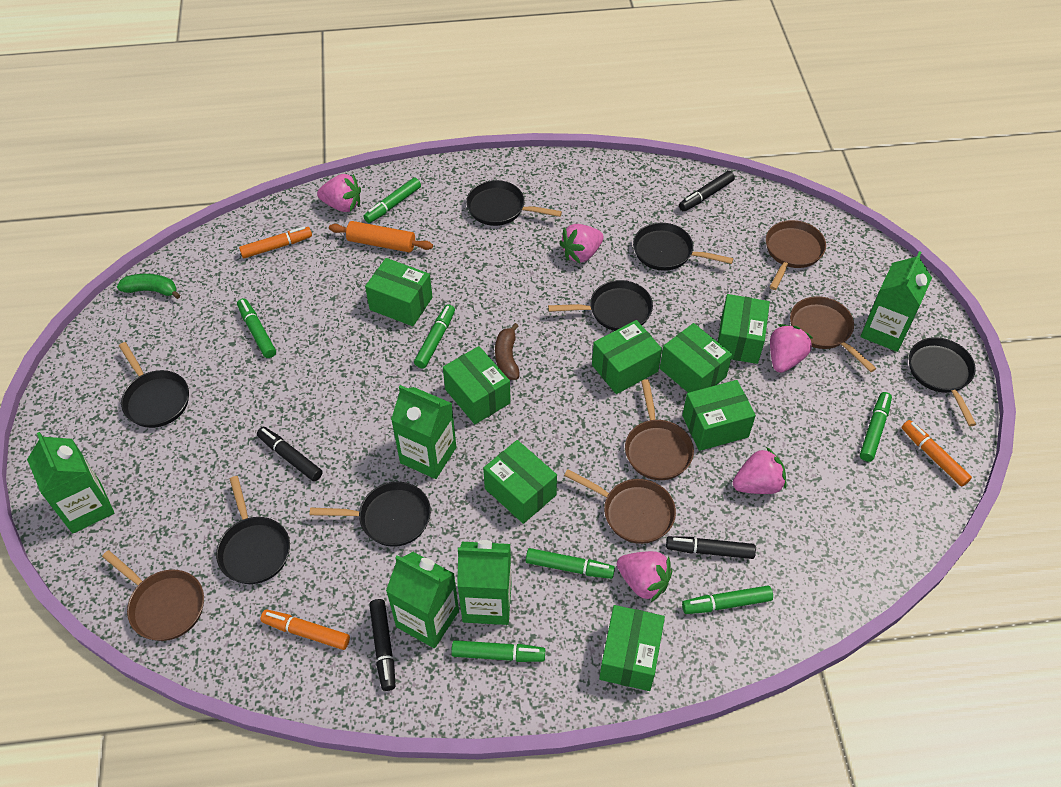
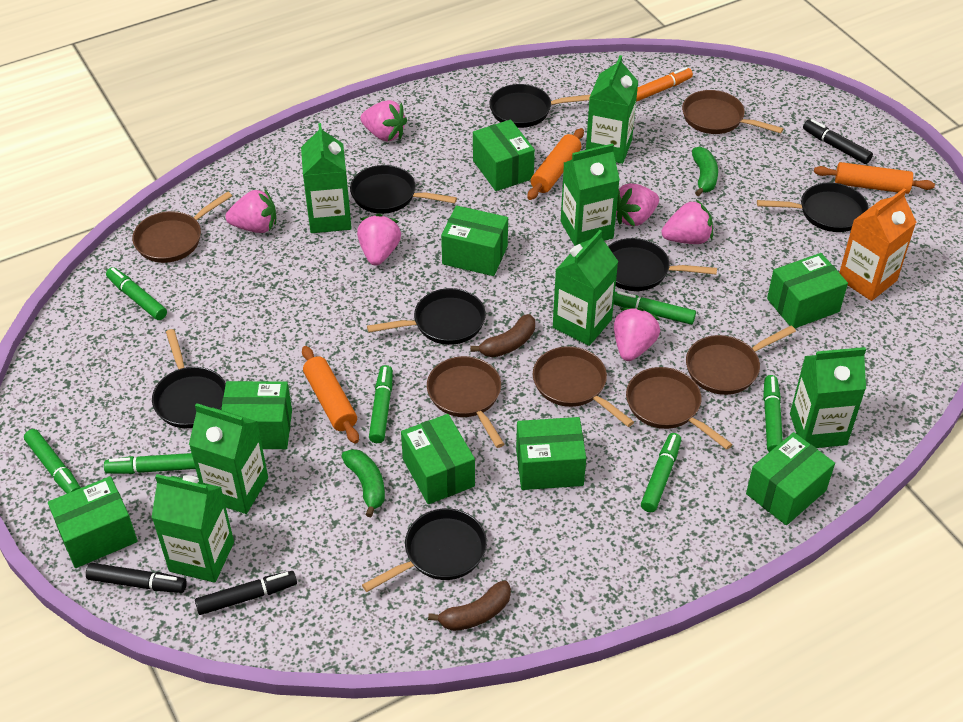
black marker: 4 -> 3
brown banana: 1 -> 2
brown pan: 5 -> 6
green banana: 1 -> 2
green carton: 5 -> 7
orange carton: 0 -> 1
orange marker: 3 -> 1
orange rolling pin: 1 -> 3
pink strawberry: 5 -> 6

